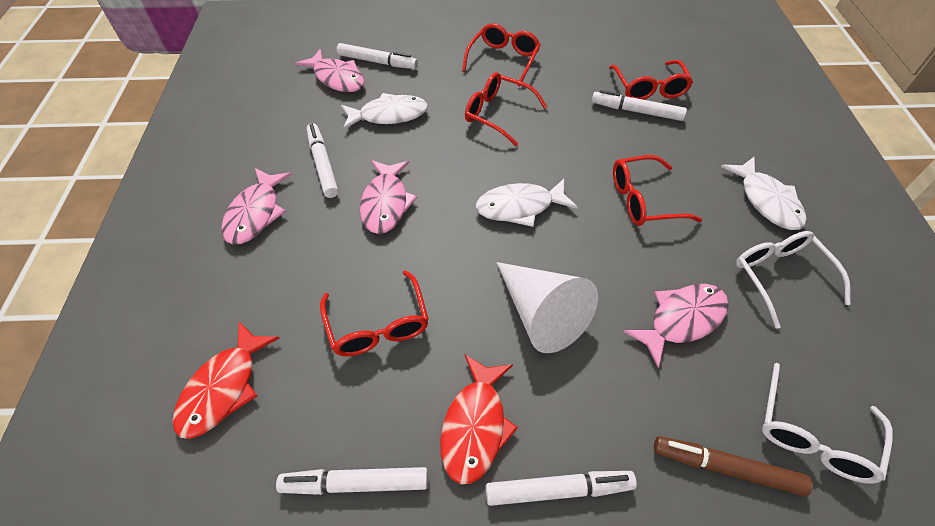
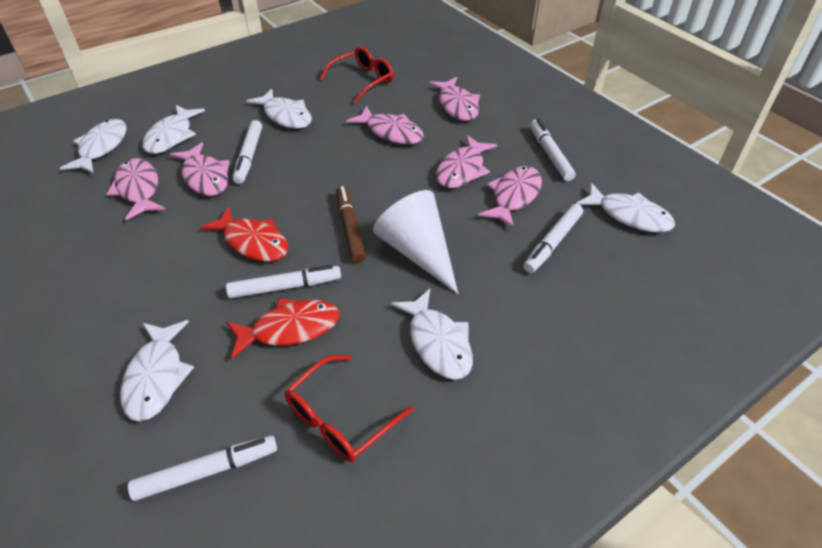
pink fish: 4 -> 6
red glasses: 5 -> 2
white fish: 3 -> 6
white glasses: 2 -> 0

